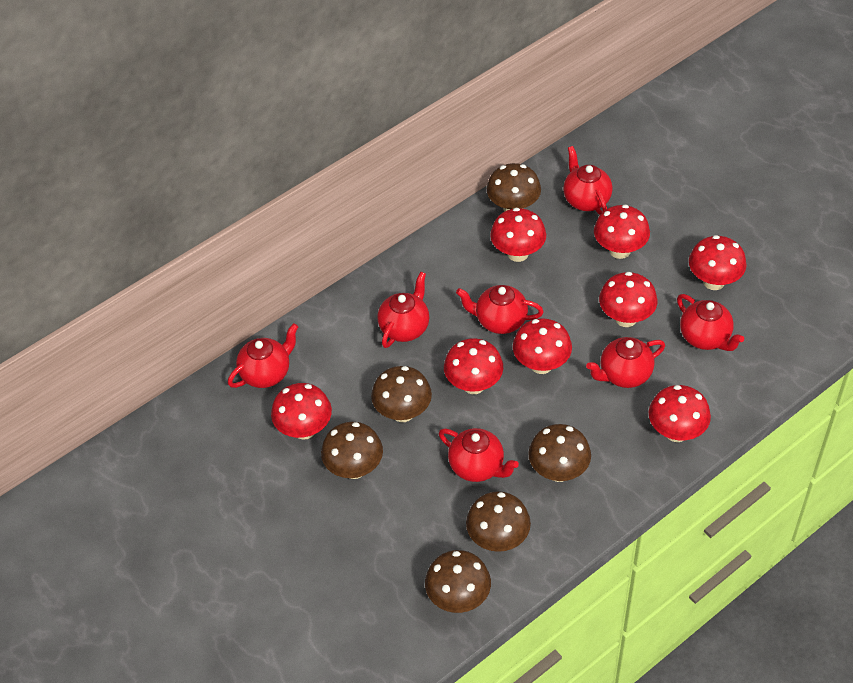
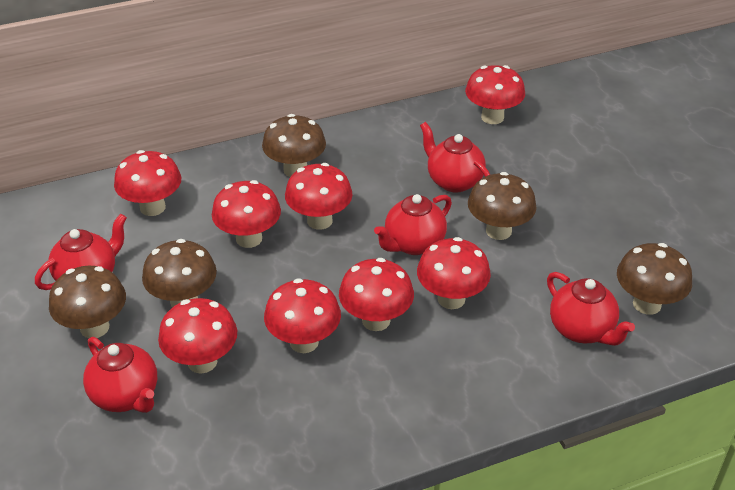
brown mushroom: 6 -> 5
red teapot: 7 -> 5

